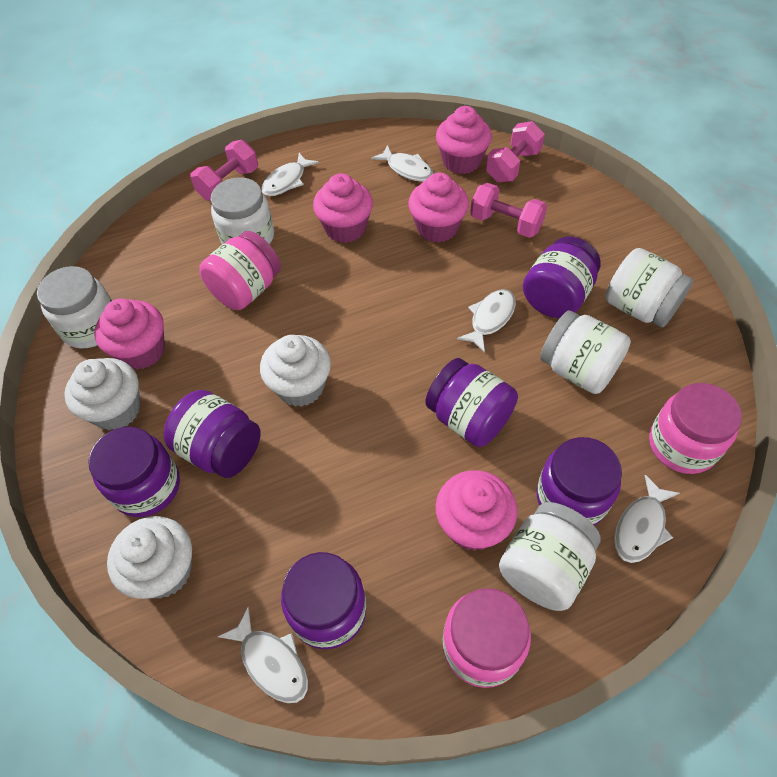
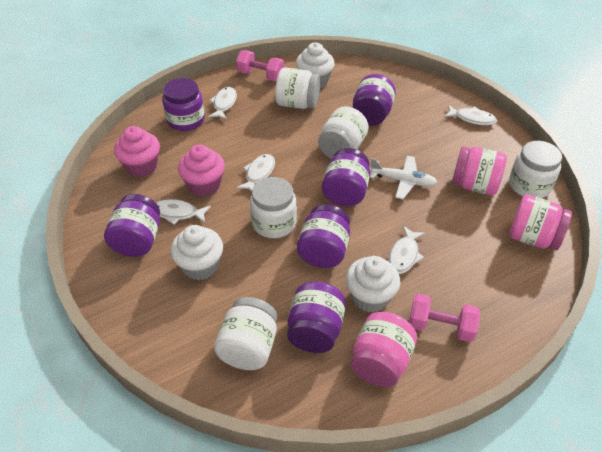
pink cupcake: 5 -> 2
pink dumbbell: 3 -> 2
white plane: 0 -> 1

